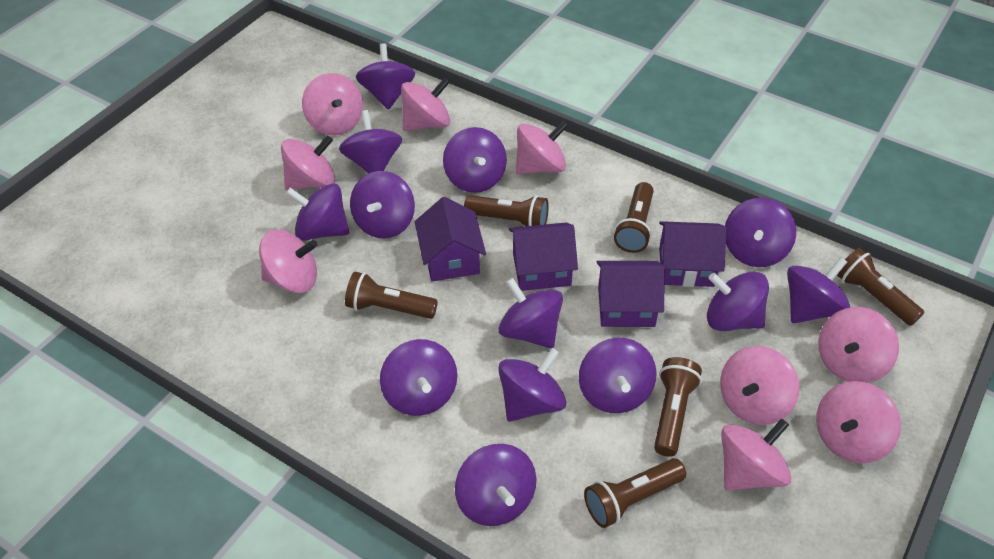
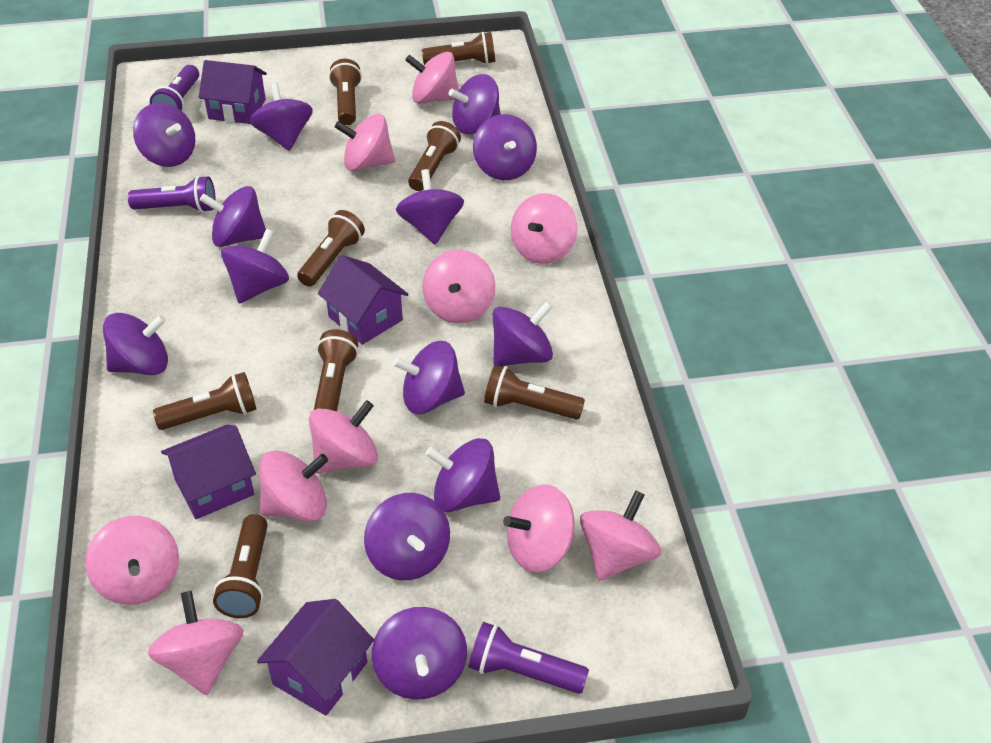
brown flashlight: 6 -> 8
pink spinning top: 9 -> 10
purple flashlight: 0 -> 3

